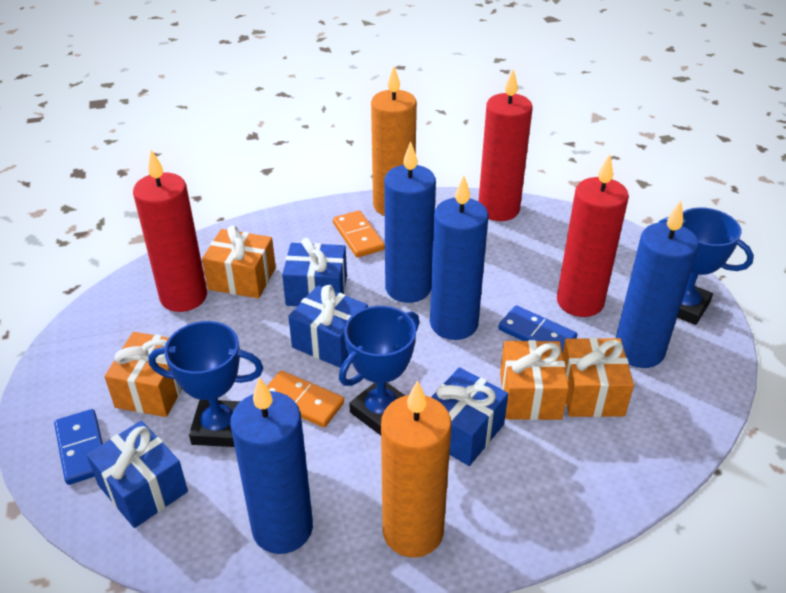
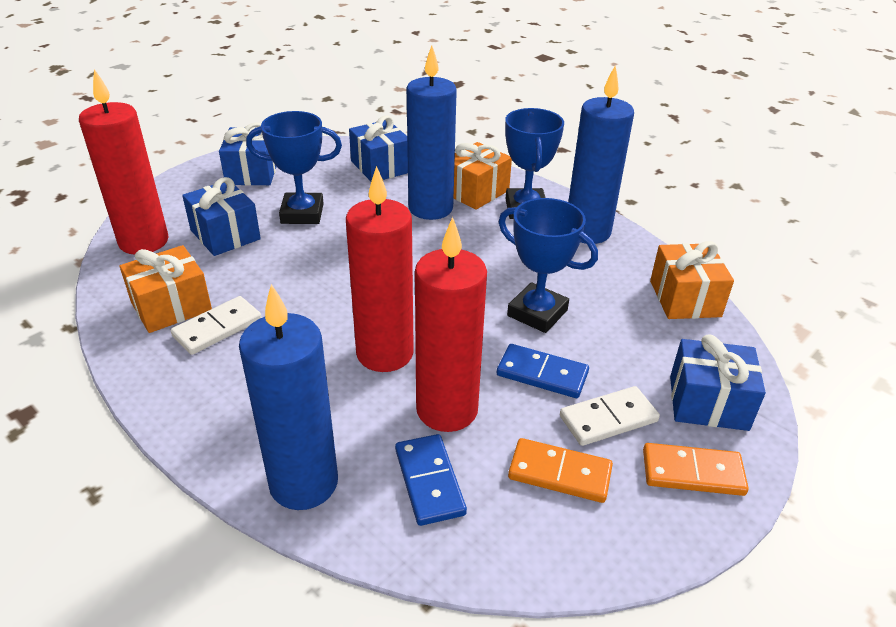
blue candle: 4 -> 3
orange candle: 2 -> 0
orange gift: 4 -> 3
white domino: 0 -> 2

